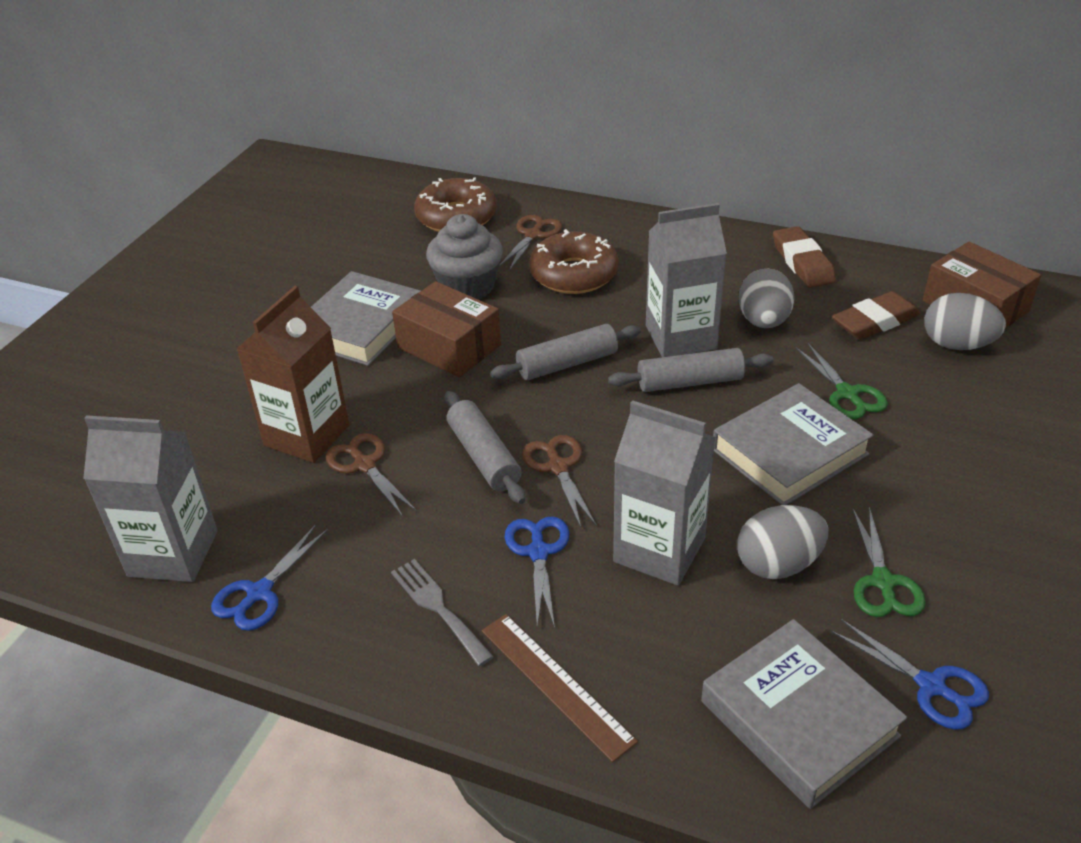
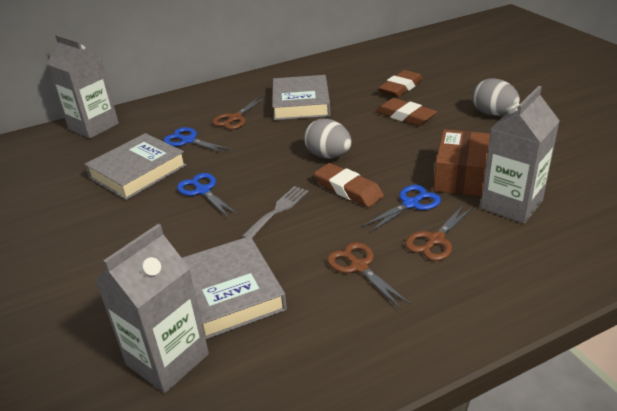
brown box: 2 -> 1
brown carton: 1 -> 0
brown donut: 2 -> 0
brown eraser: 2 -> 3
brown ruler: 1 -> 0
green scissors: 2 -> 0
grey cupcake: 1 -> 0
grey egg: 3 -> 2
grey rolling pin: 3 -> 0

